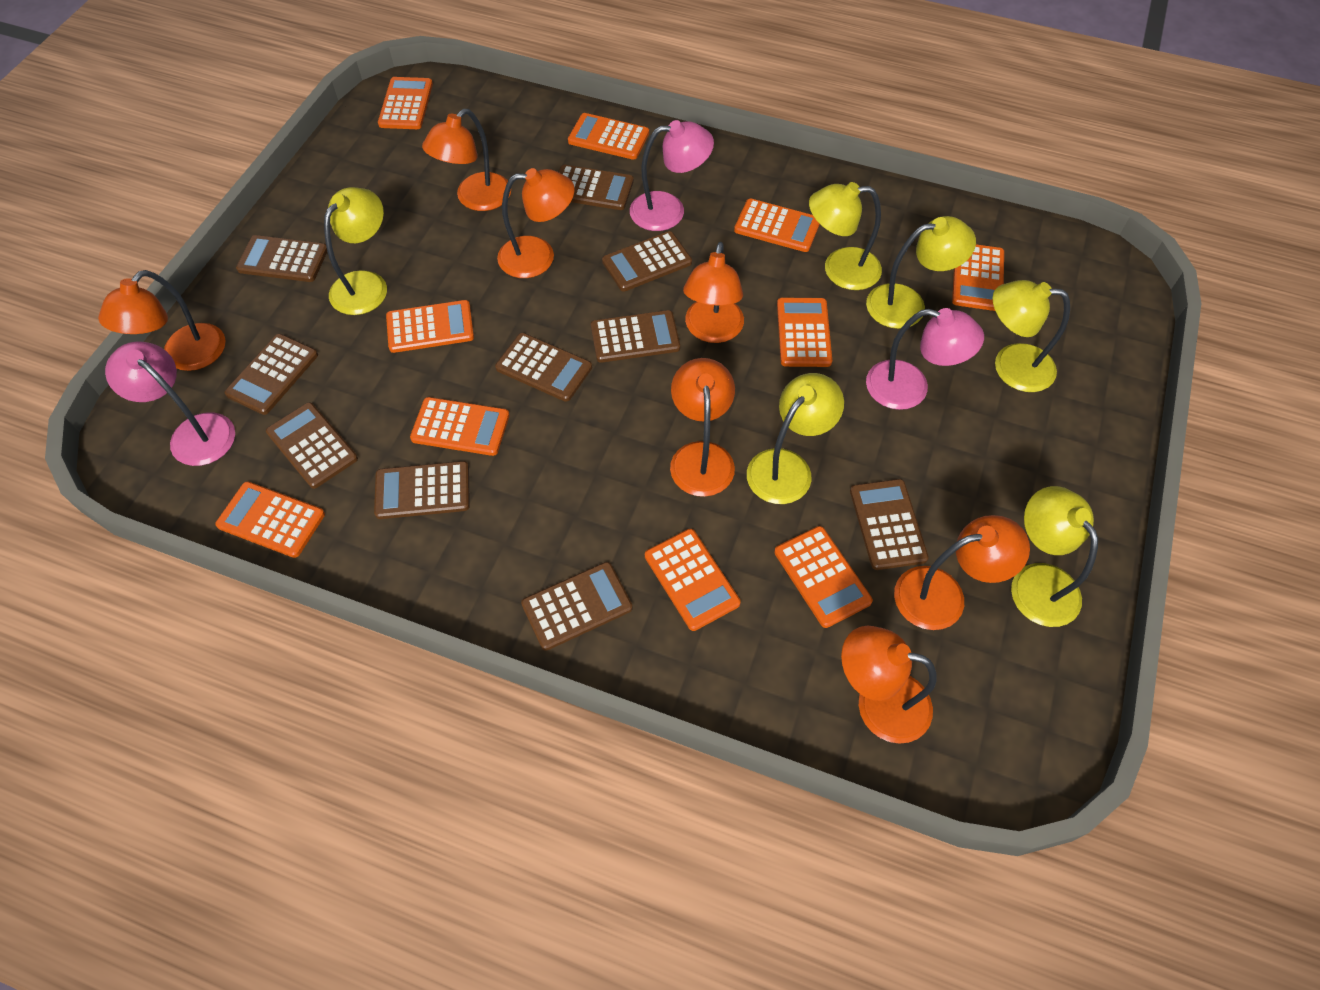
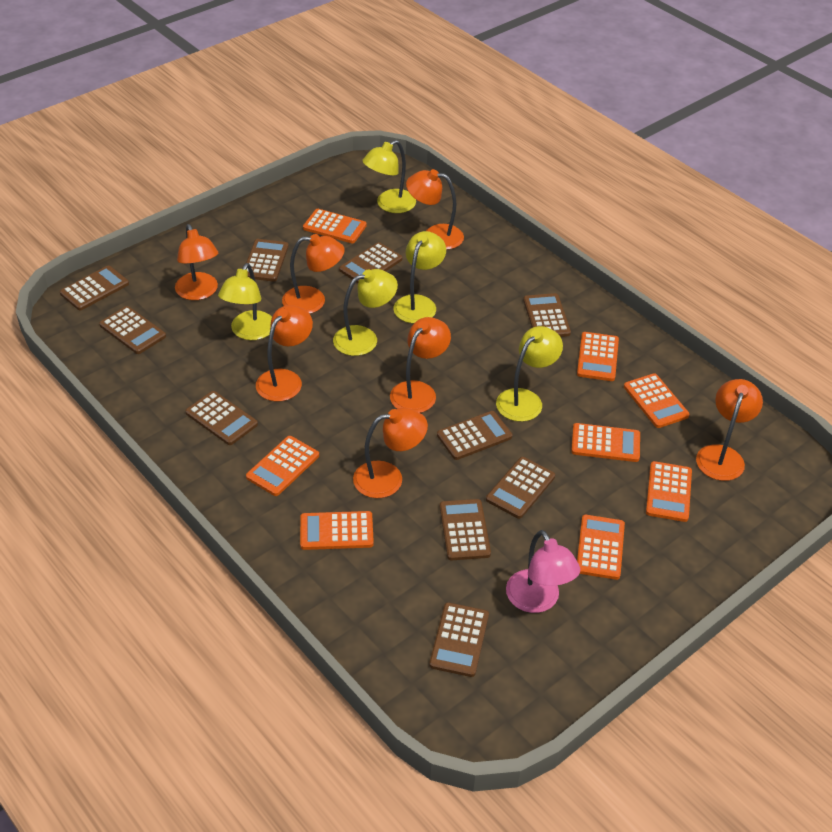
orange calculator: 10 -> 8
pink lamp: 3 -> 1
yellow lamp: 6 -> 5

